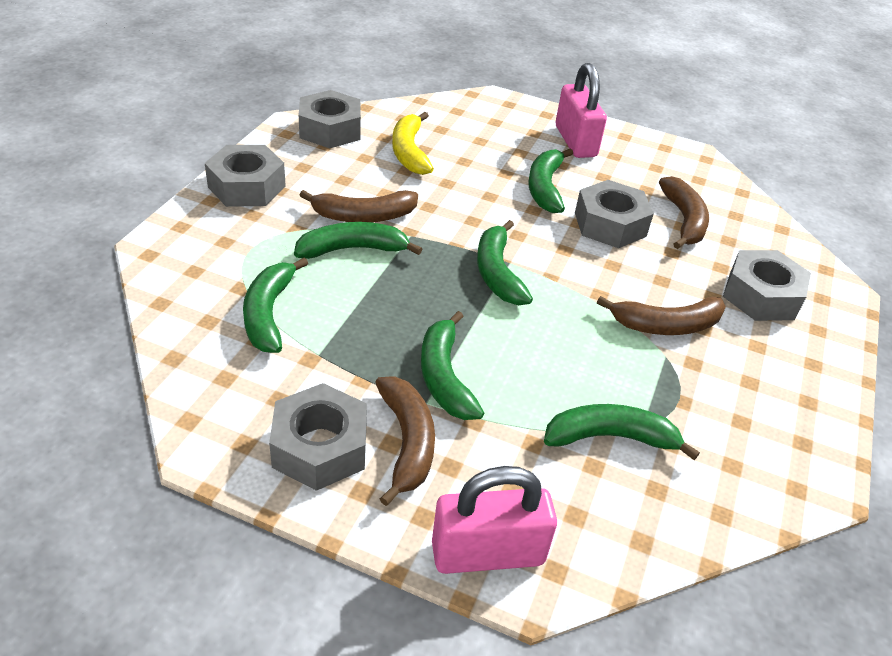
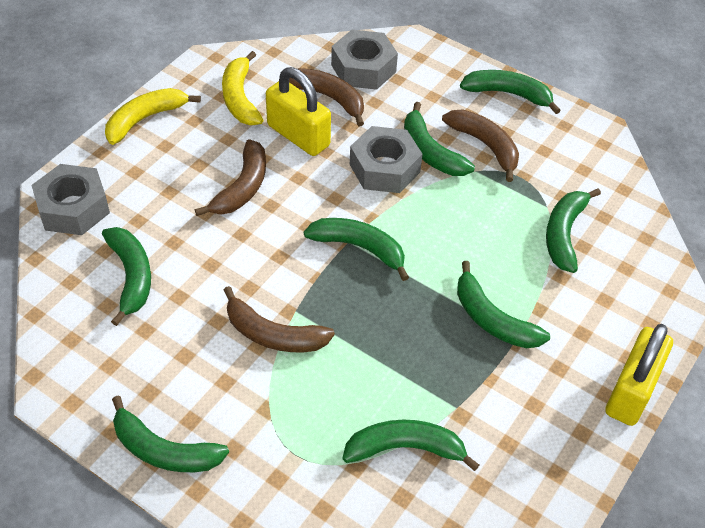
green banana: 6 -> 8
grey nut: 5 -> 3
pink padlock: 2 -> 0
yellow banana: 1 -> 2
yellow padlock: 0 -> 2

